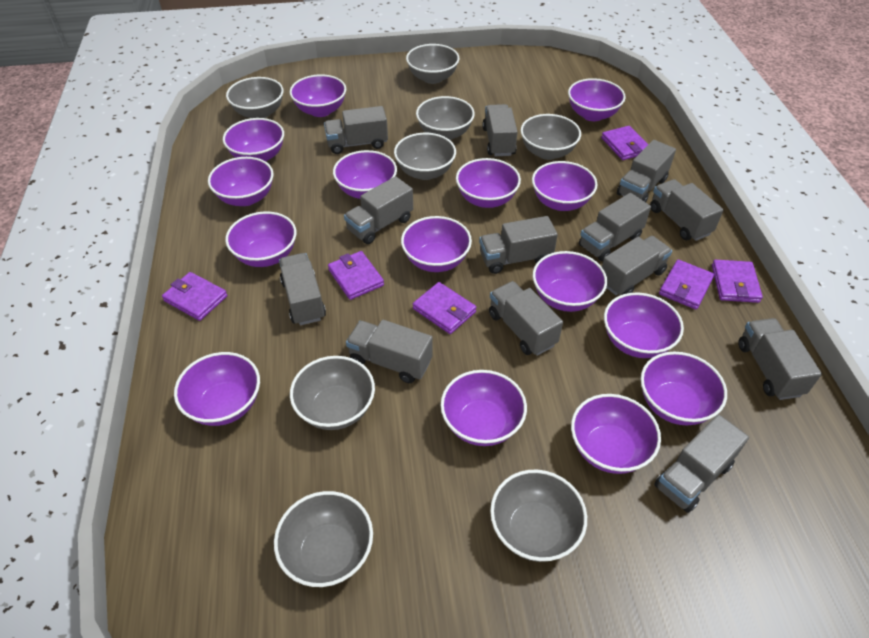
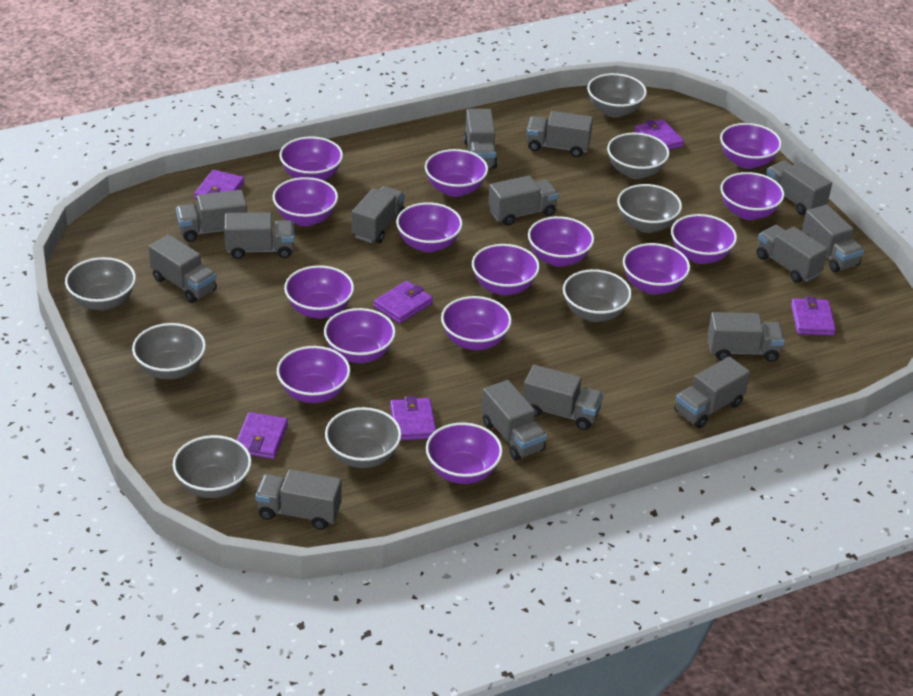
grey truck: 13 -> 15

